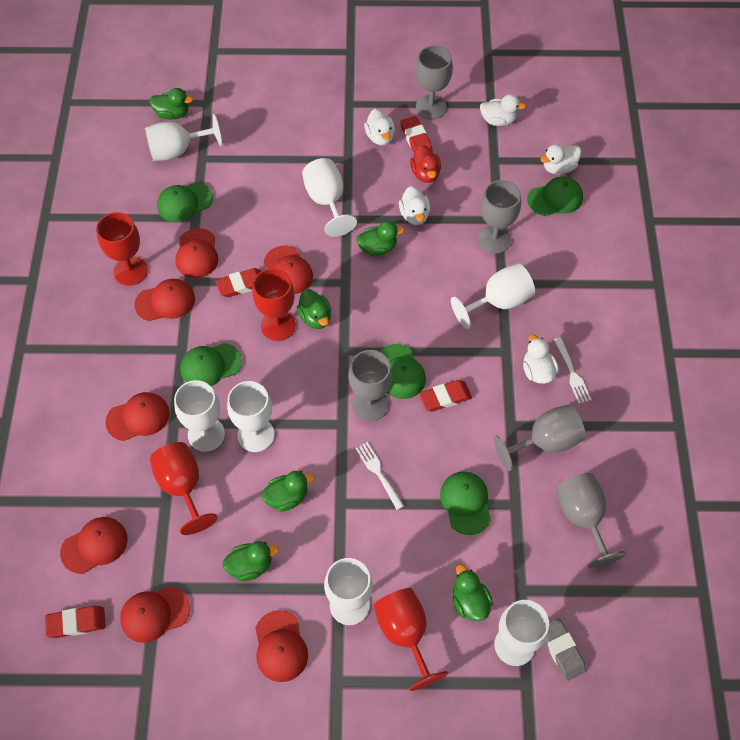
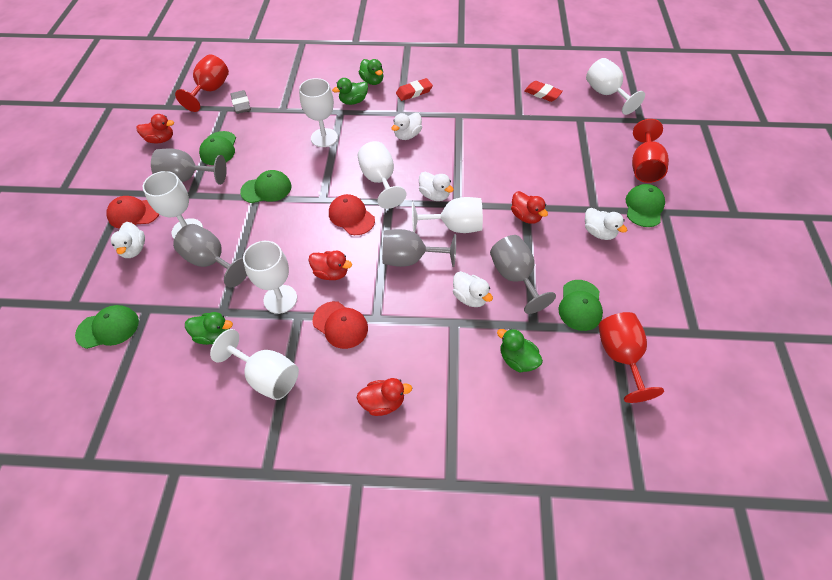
green duck: 6 -> 4
grey goblet: 5 -> 4
red cap: 7 -> 3
red duck: 1 -> 4
red eraser: 4 -> 2
red goblet: 4 -> 3
white fork: 2 -> 0

